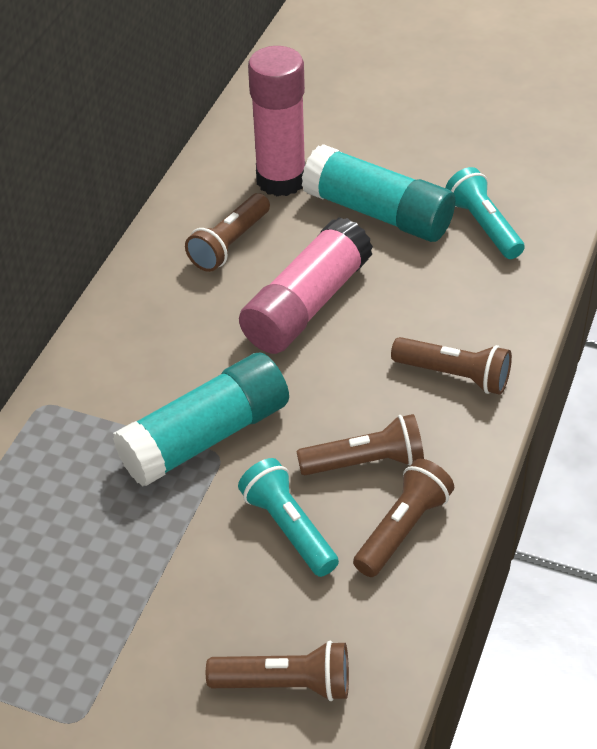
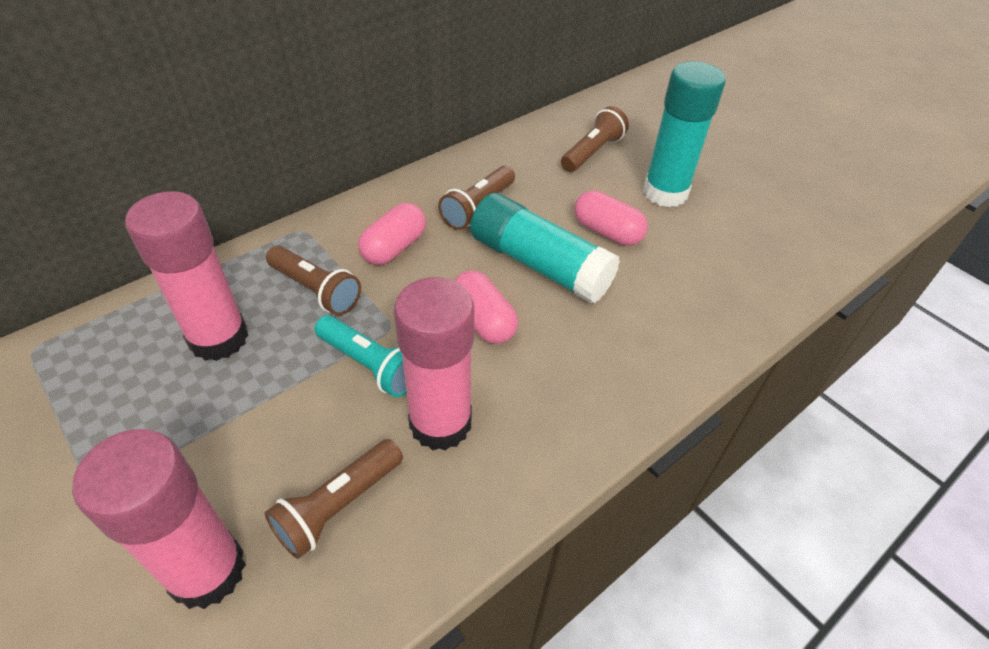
brown flashlight: 5 -> 4
pink capsule: 0 -> 3
pink glue stick: 2 -> 3
turquoise flashlight: 2 -> 1

